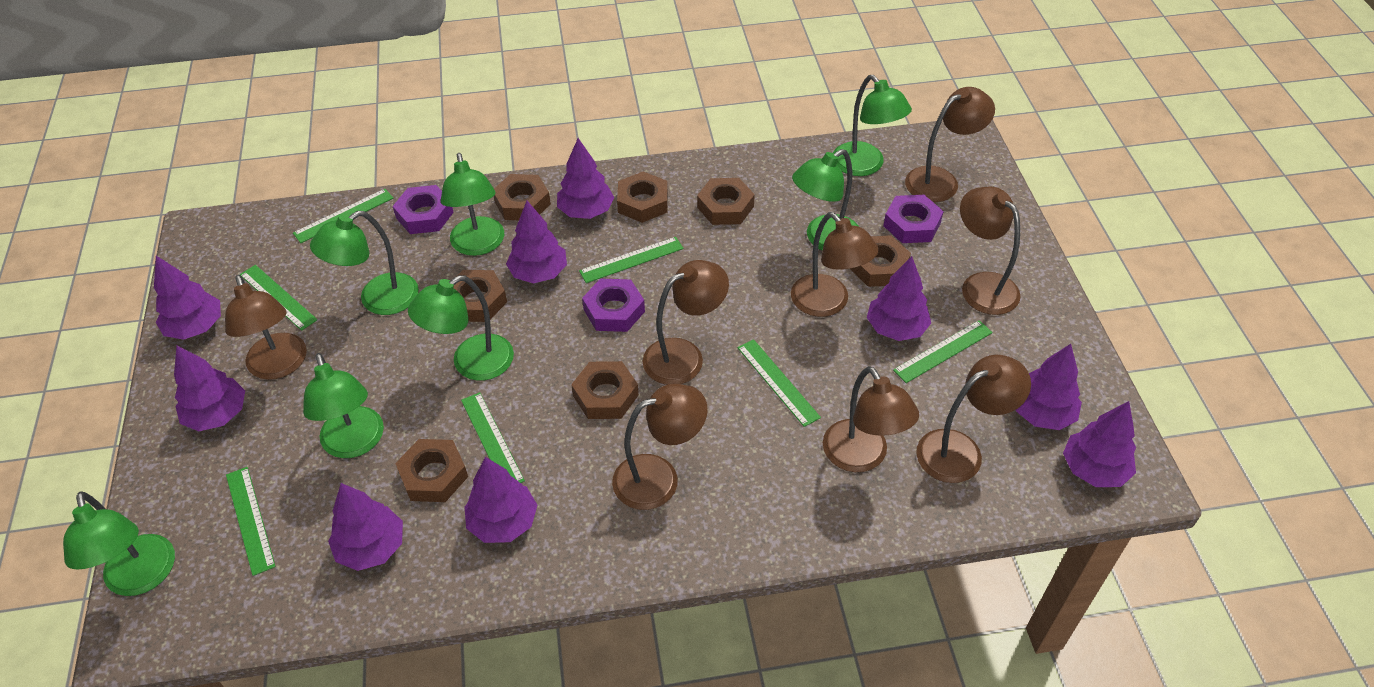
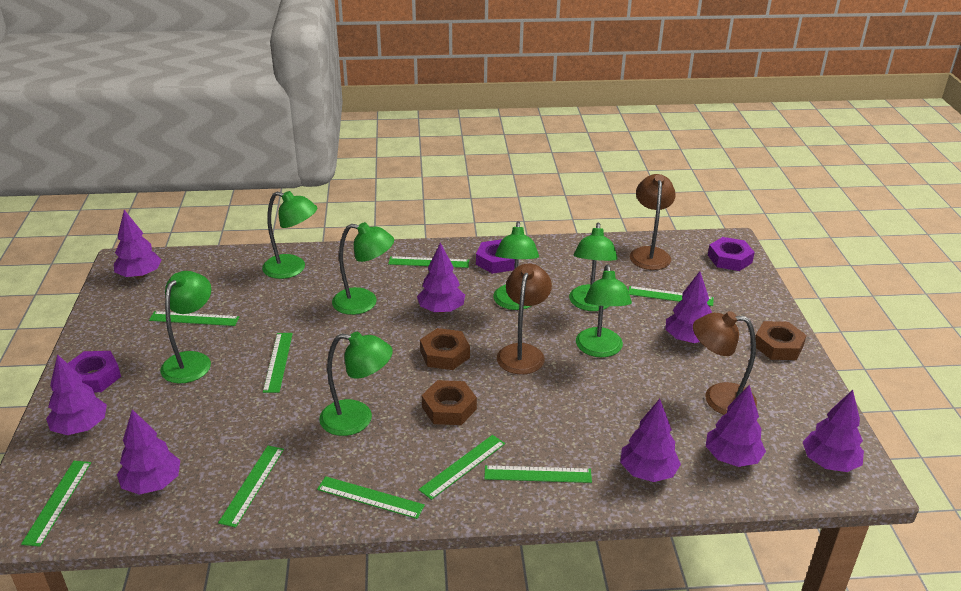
brown lamp: 8 -> 3
brown nut: 7 -> 3
green ruler: 7 -> 9
purple tree: 9 -> 8

